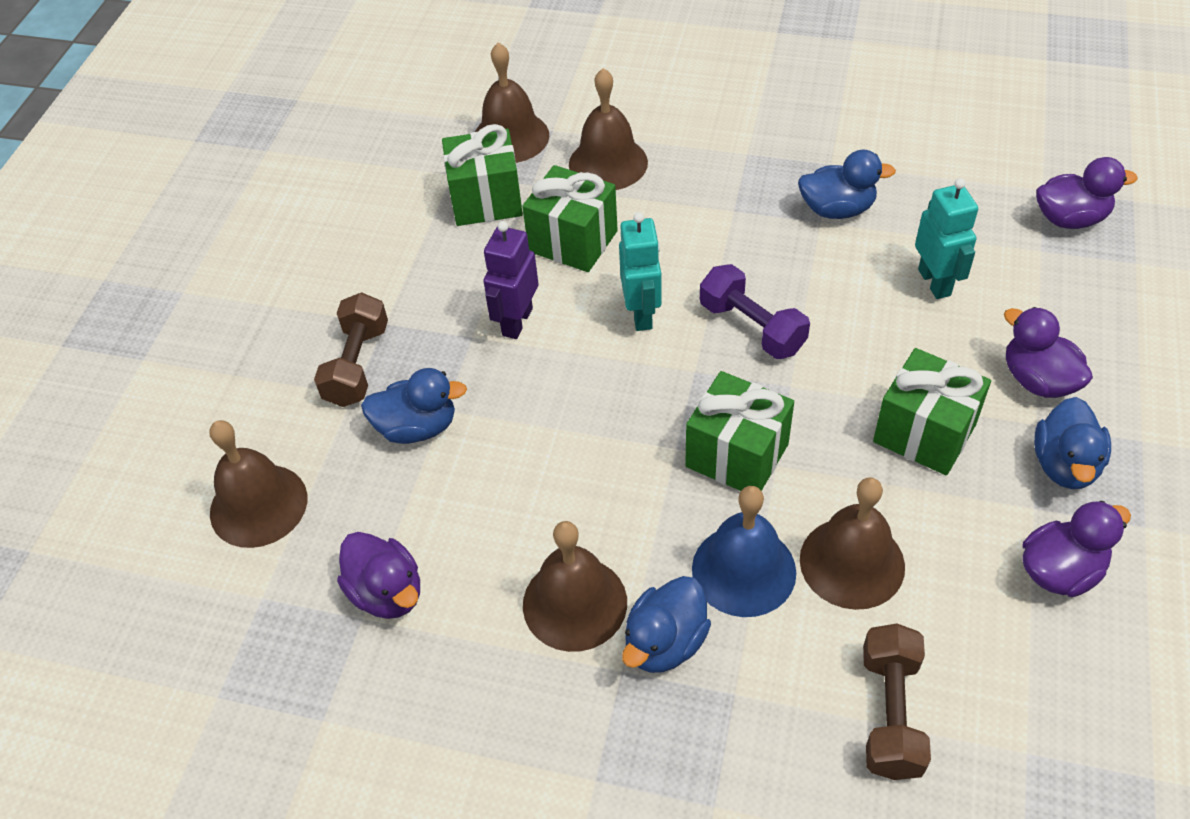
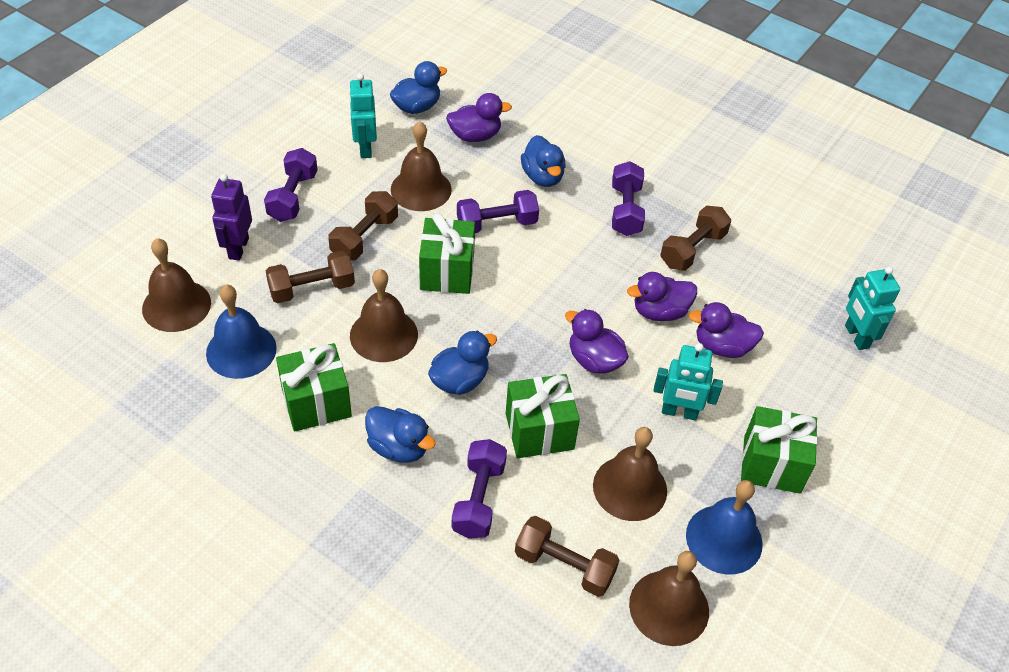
blue bell: 1 -> 2
brown dumbbell: 2 -> 4
purple dumbbell: 1 -> 4
turquoise robot: 2 -> 3

